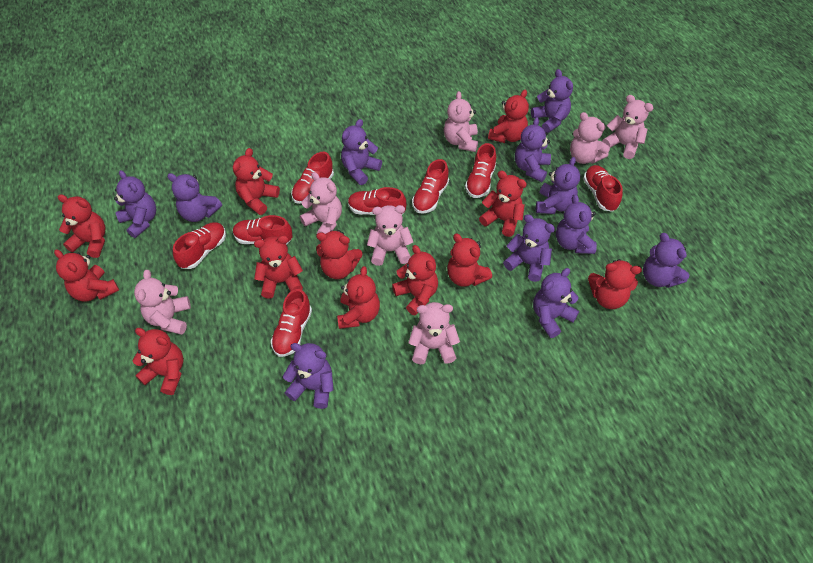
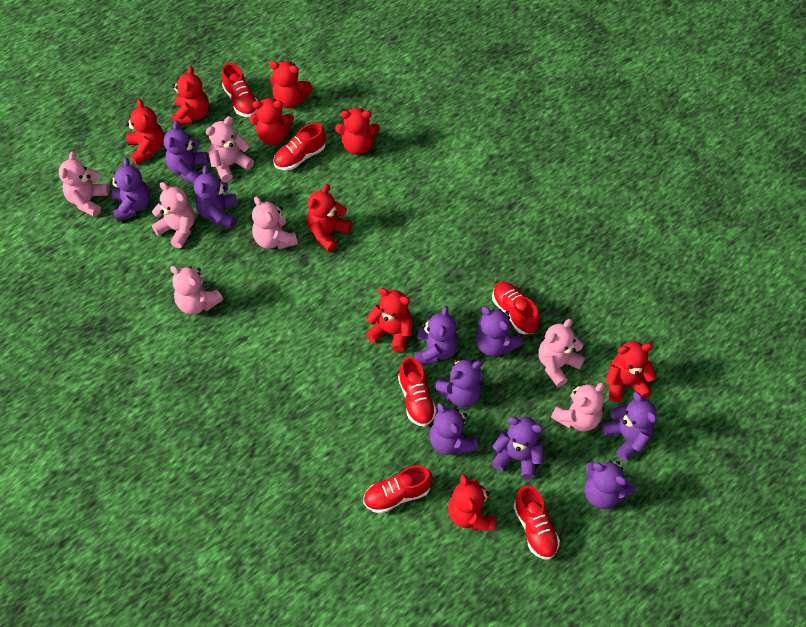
purple teddy bear: 11 -> 10
red shoe: 8 -> 6
red teddy bear: 12 -> 9

